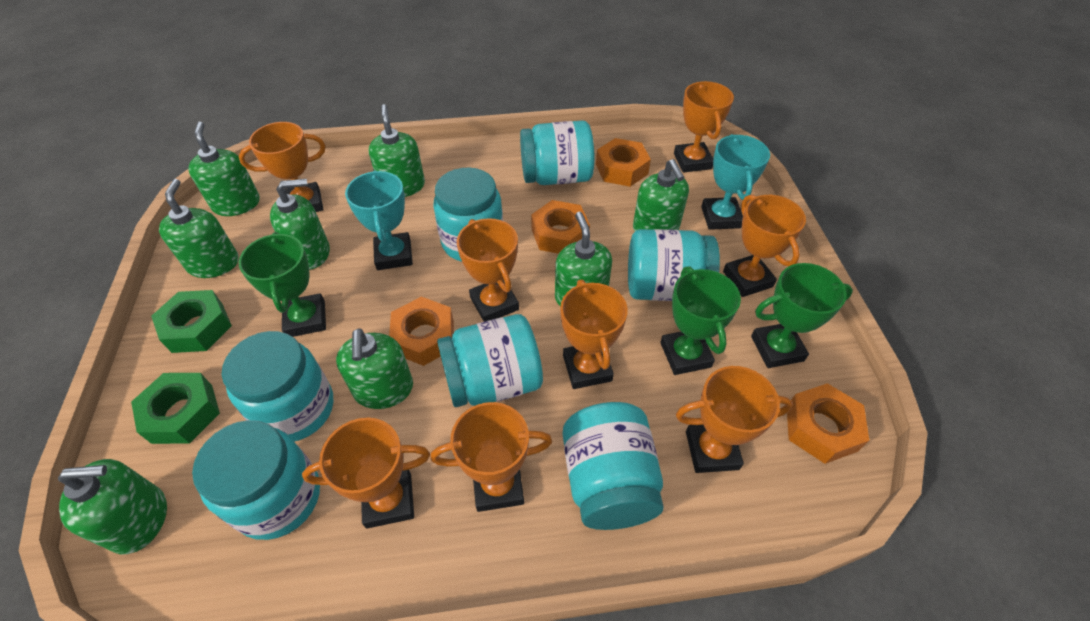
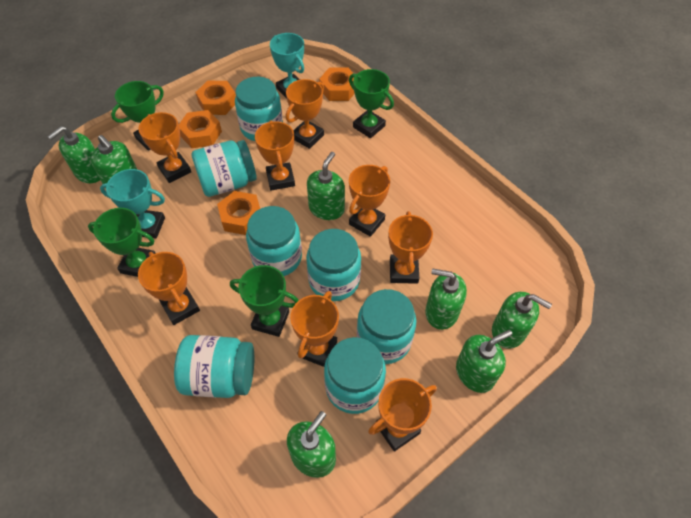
green nut: 2 -> 0
green soap dispenser: 8 -> 7
green trophy: 3 -> 4

